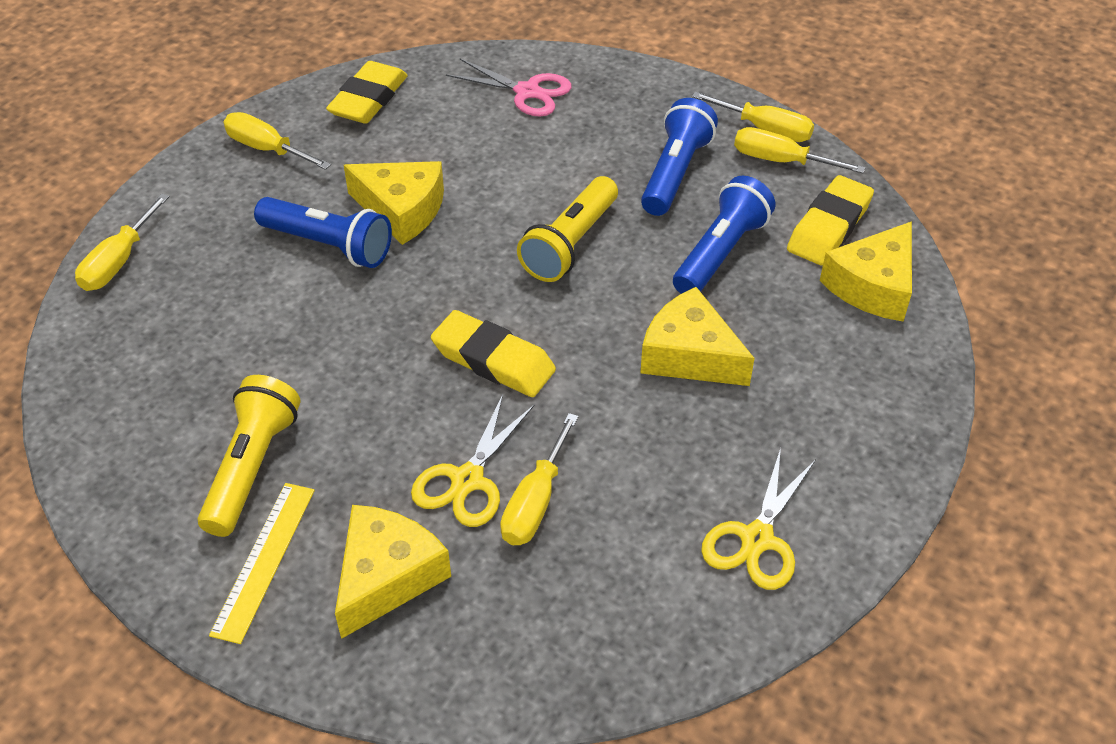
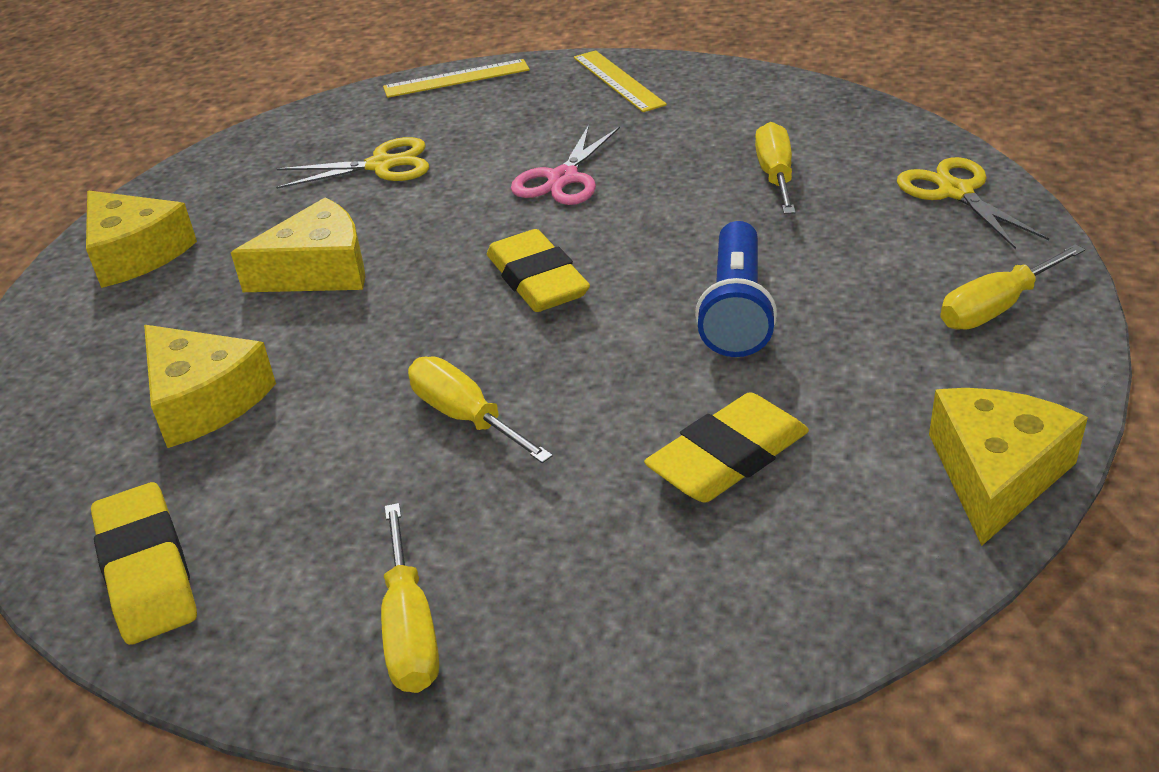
blue flashlight: 3 -> 1
yellow flashlight: 2 -> 0
yellow ruler: 1 -> 2
yellow screwdriver: 5 -> 4

